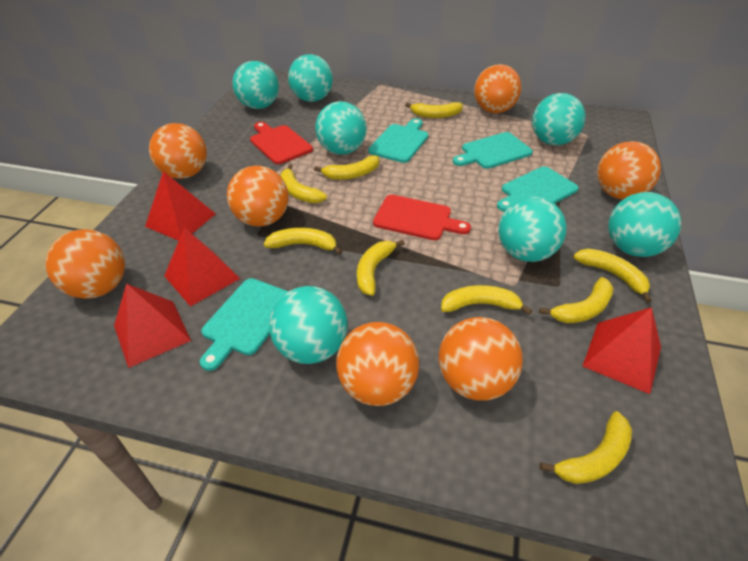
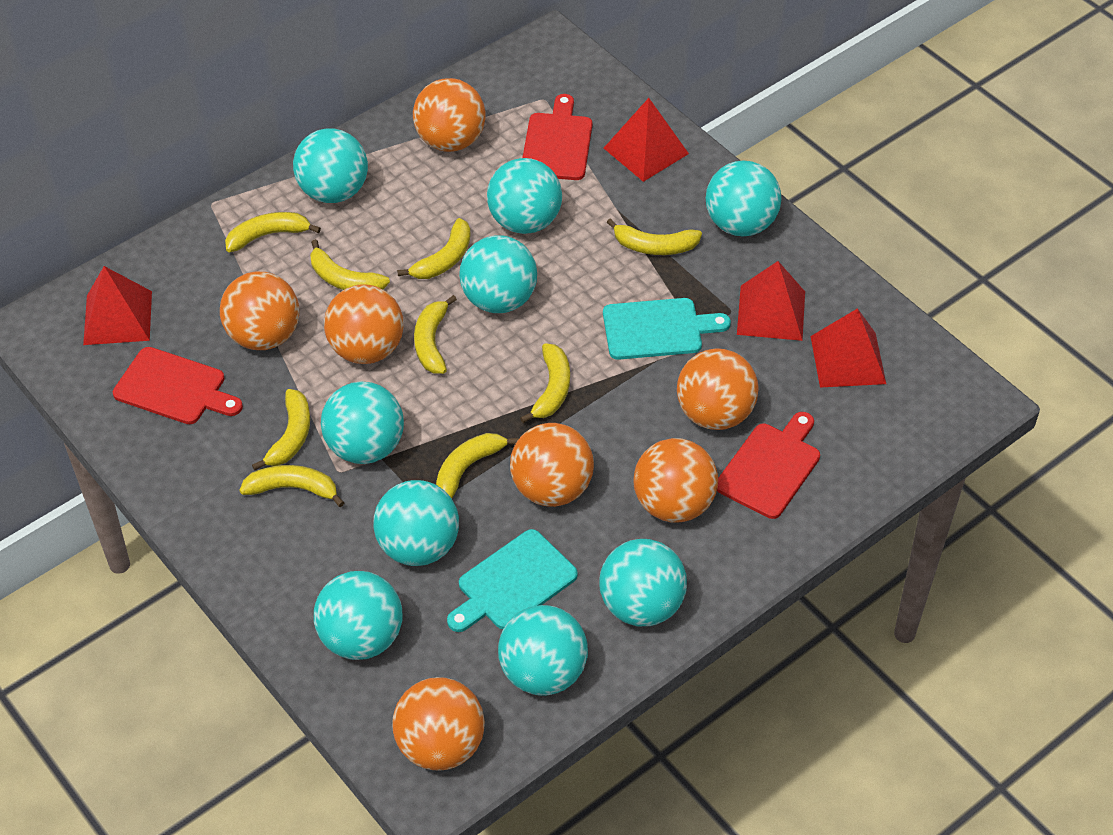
red cutting board: 2 -> 3
turquoise ball: 7 -> 9
turquoise cutting board: 4 -> 2

